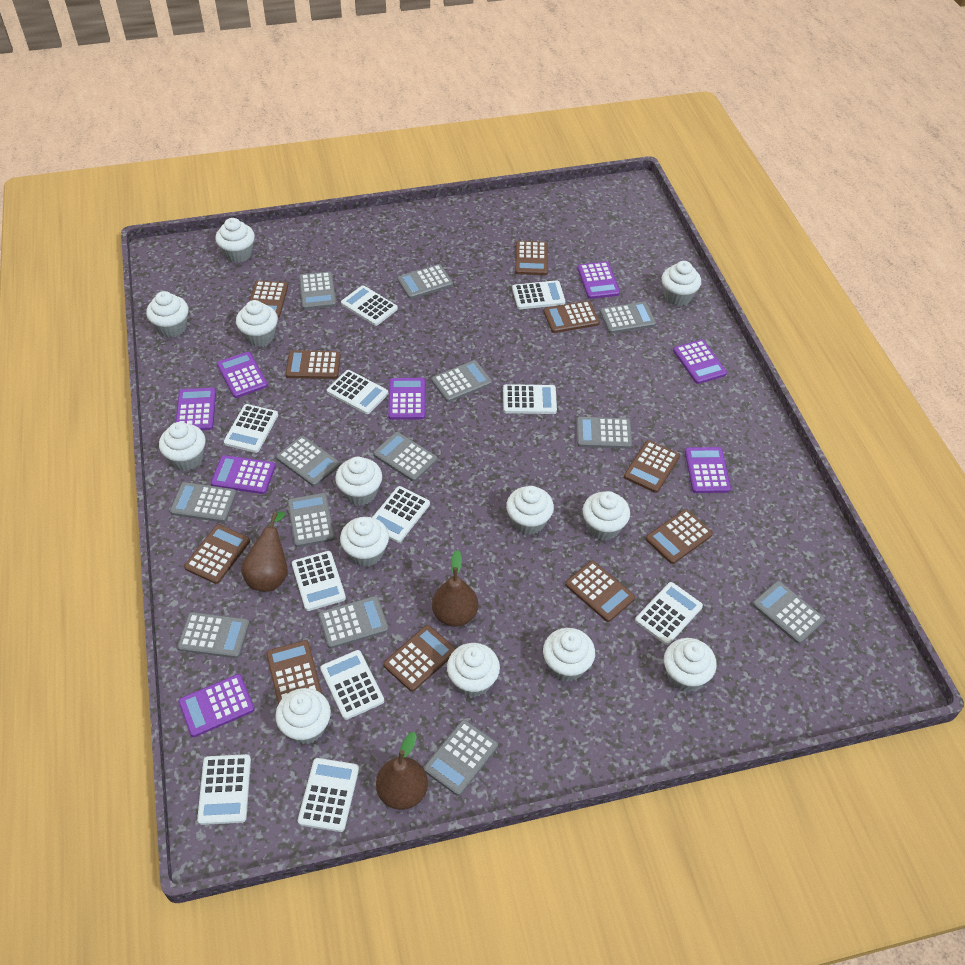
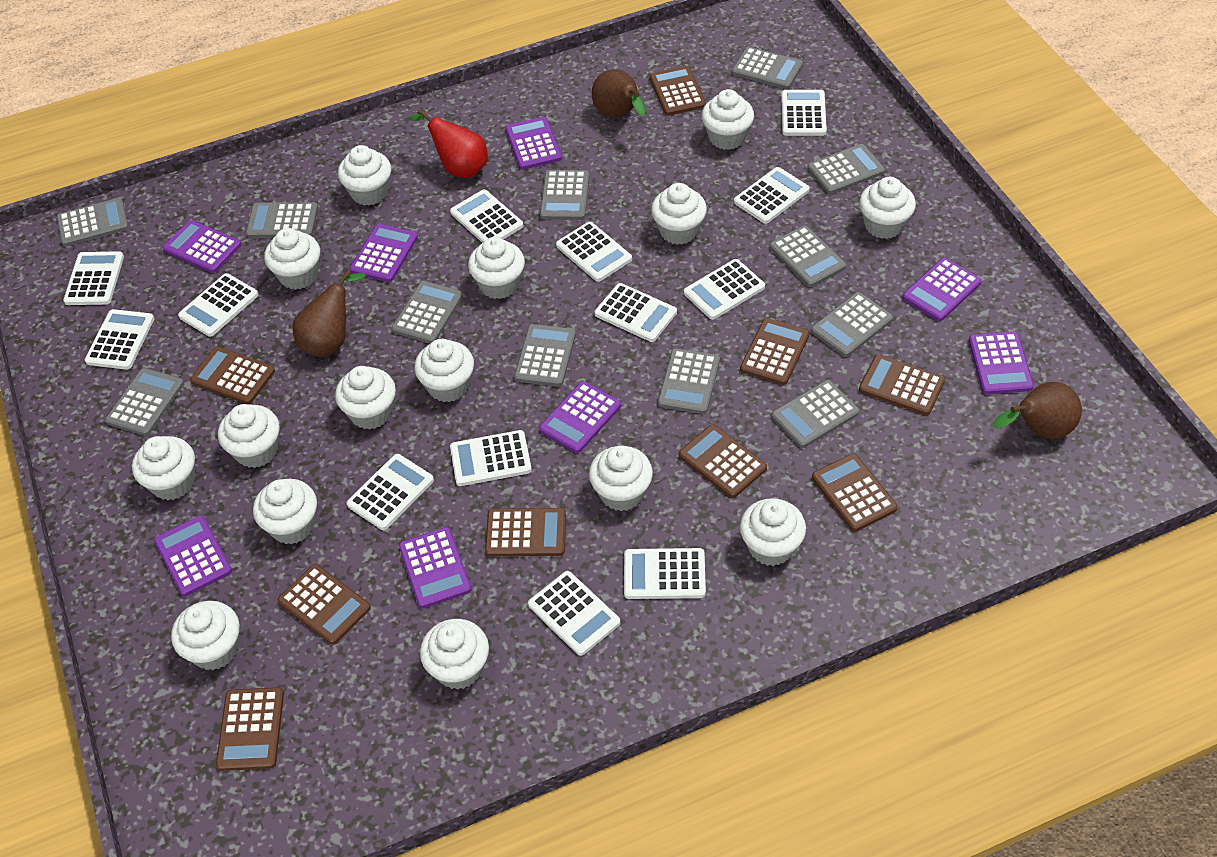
brown calculator: 10 -> 9
grey calculator: 13 -> 12
red pear: 0 -> 1
white calculator: 11 -> 13
white cupcake: 13 -> 15

